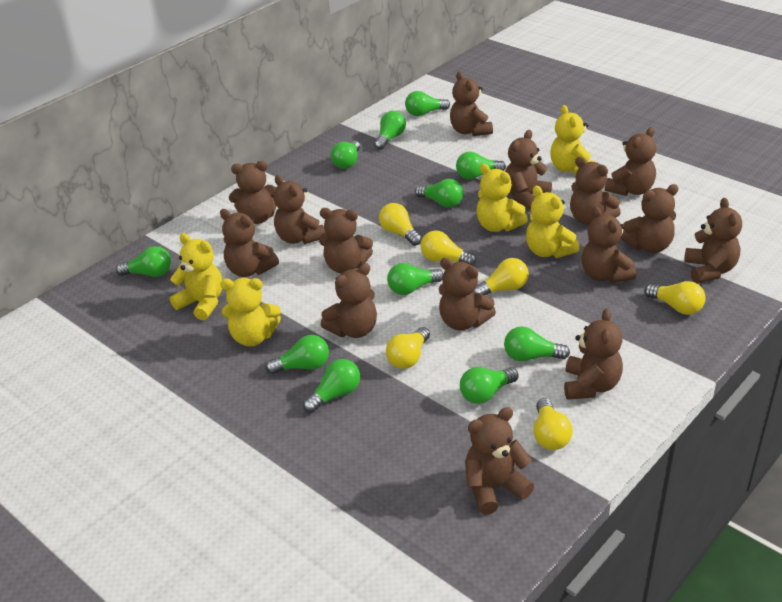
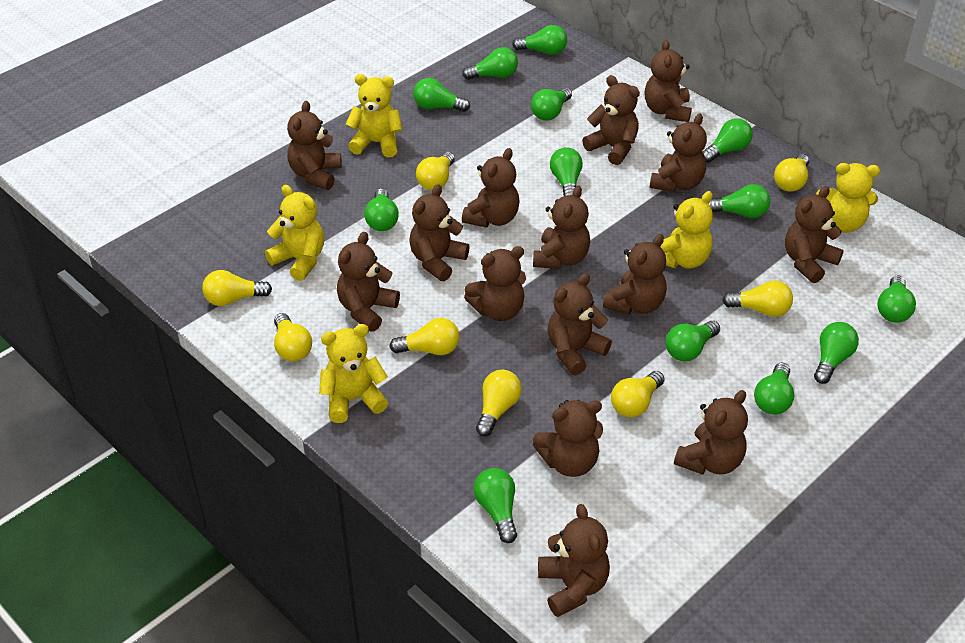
green light bulb: 11 -> 13
yellow light bulb: 6 -> 8

